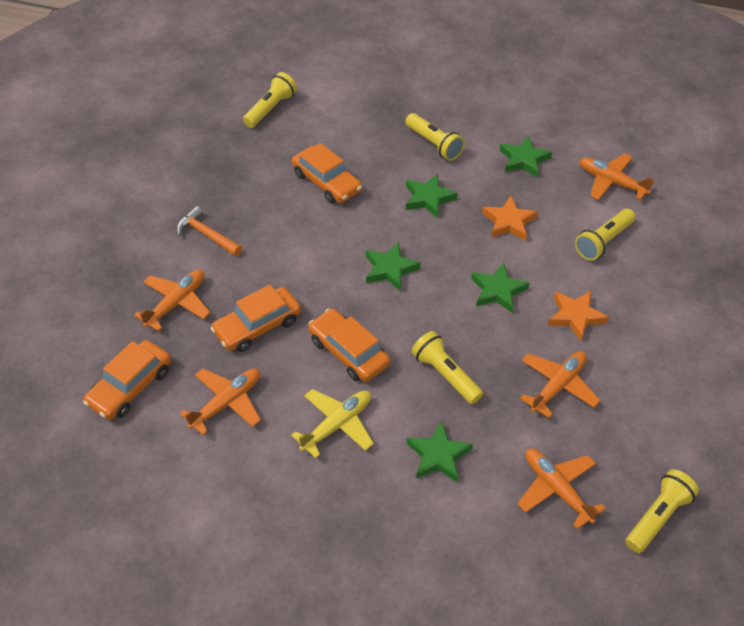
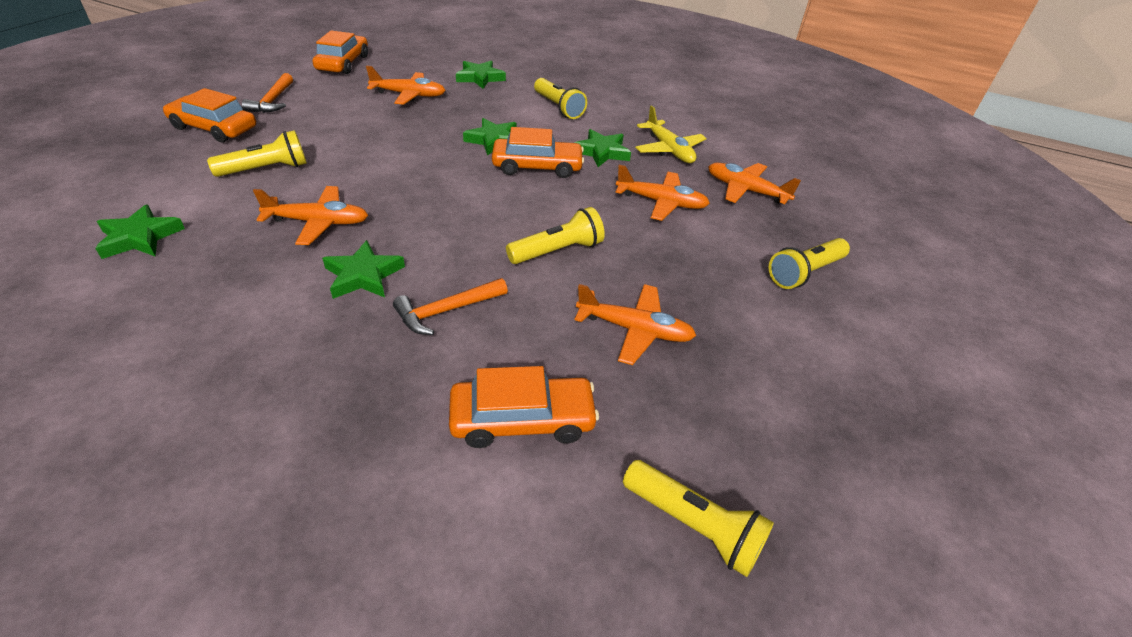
orange hammer: 1 -> 2
orange star: 2 -> 0

